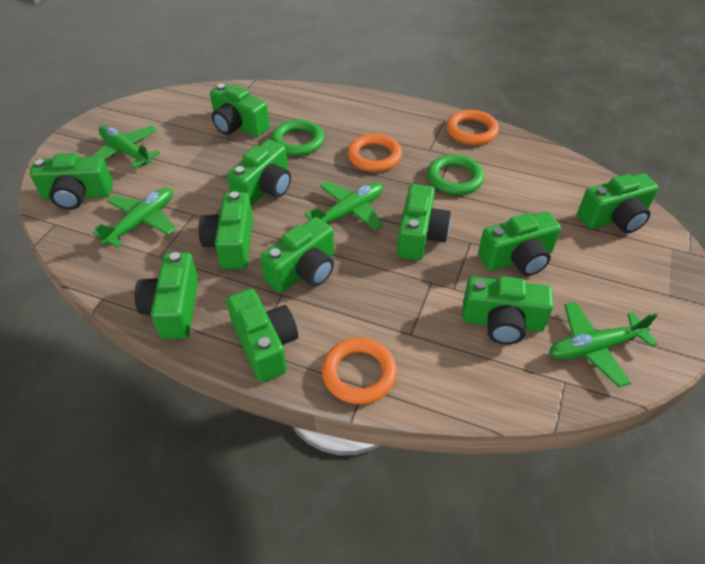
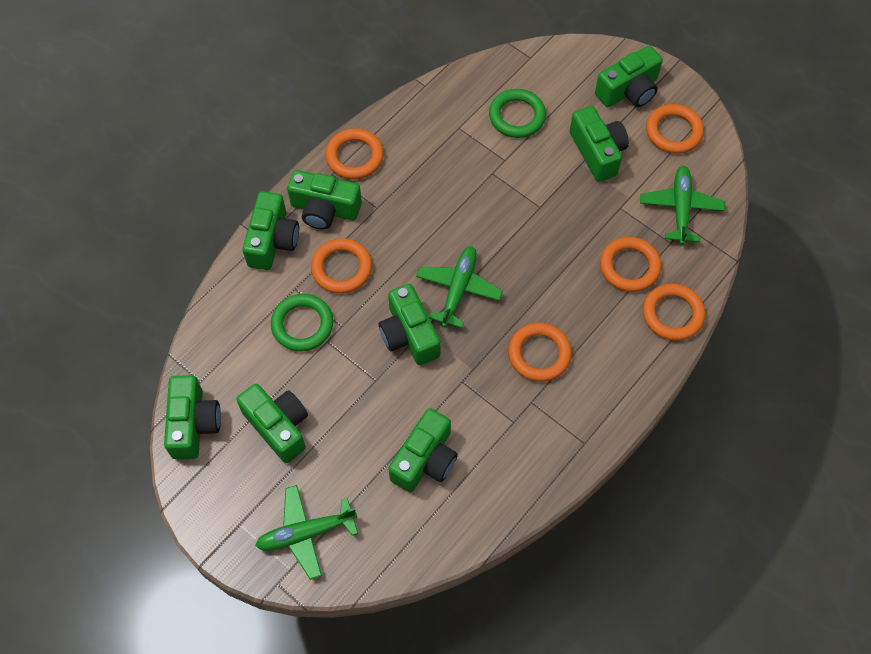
green camera: 11 -> 8
green plane: 4 -> 3
orange ring: 3 -> 6

